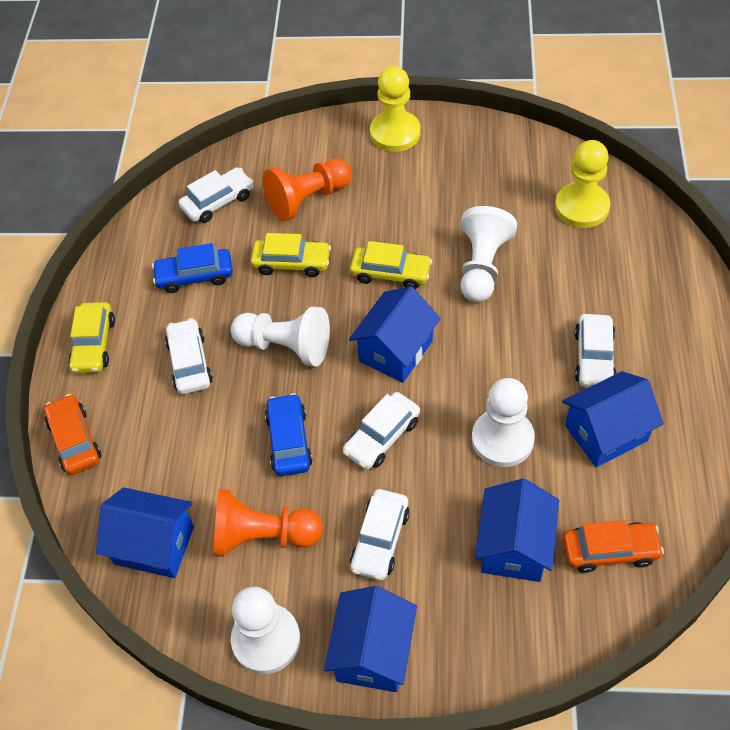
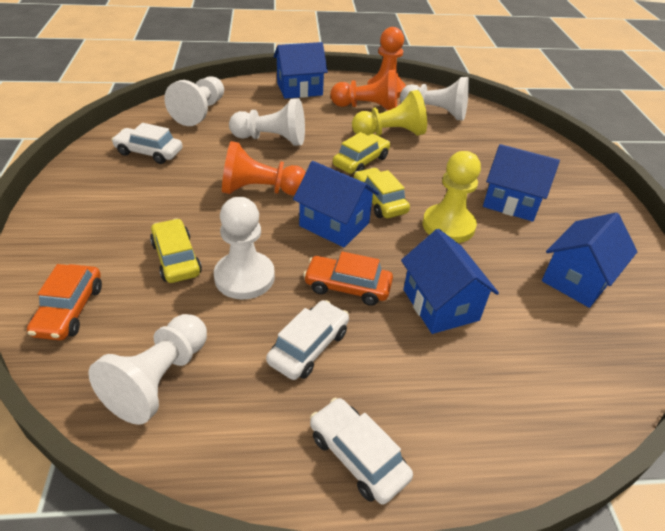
blue car: 2 -> 0
orange pawn: 2 -> 3
white car: 5 -> 3
white pawn: 4 -> 5

